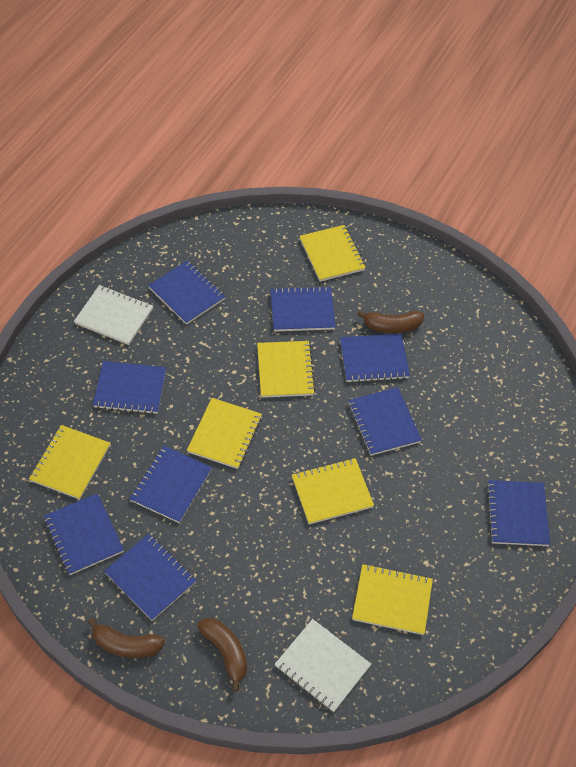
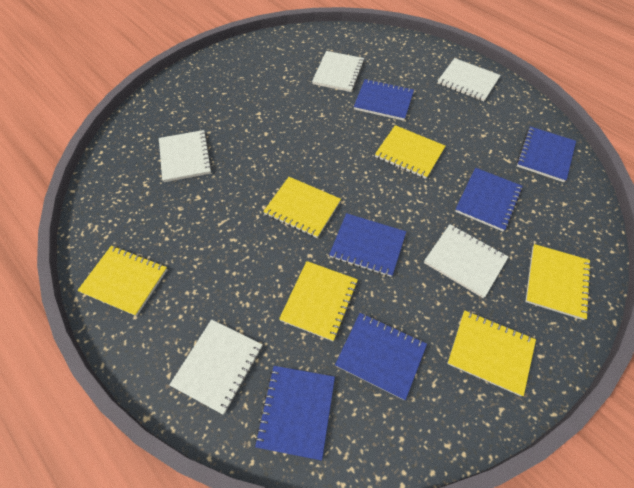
blue notebook: 9 -> 6
brown banana: 3 -> 0
white notebook: 2 -> 5

